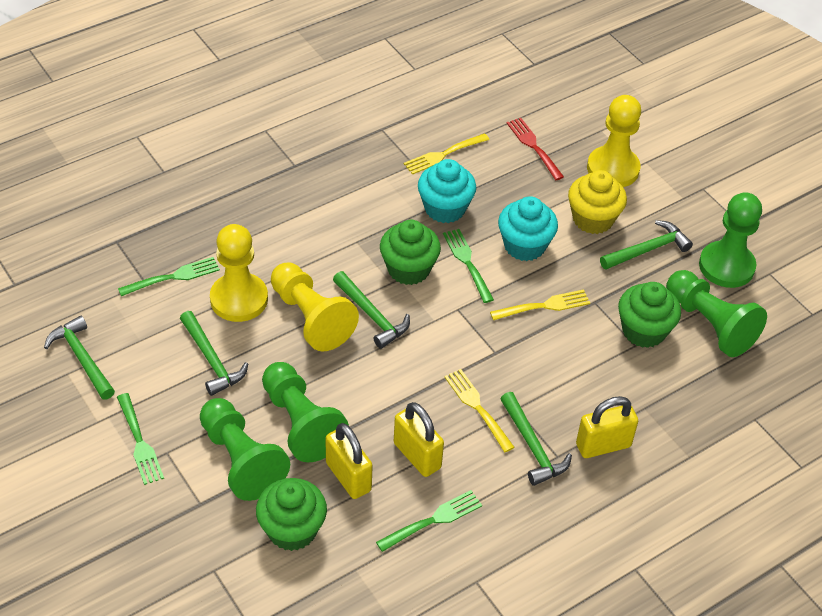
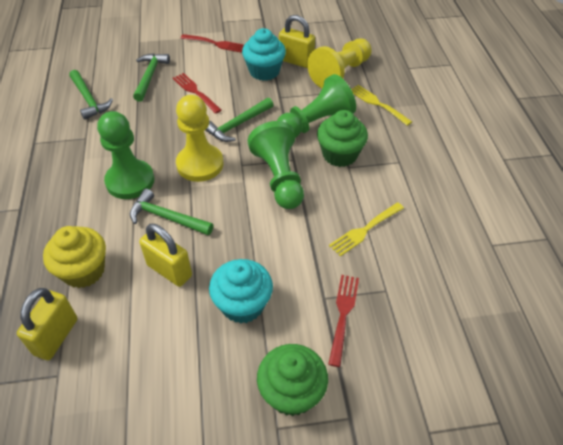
green cupcake: 3 -> 2
green fork: 4 -> 0
green hammer: 5 -> 4
green pawn: 4 -> 3
red fork: 1 -> 3
yellow fork: 3 -> 2
yellow pawn: 3 -> 2

